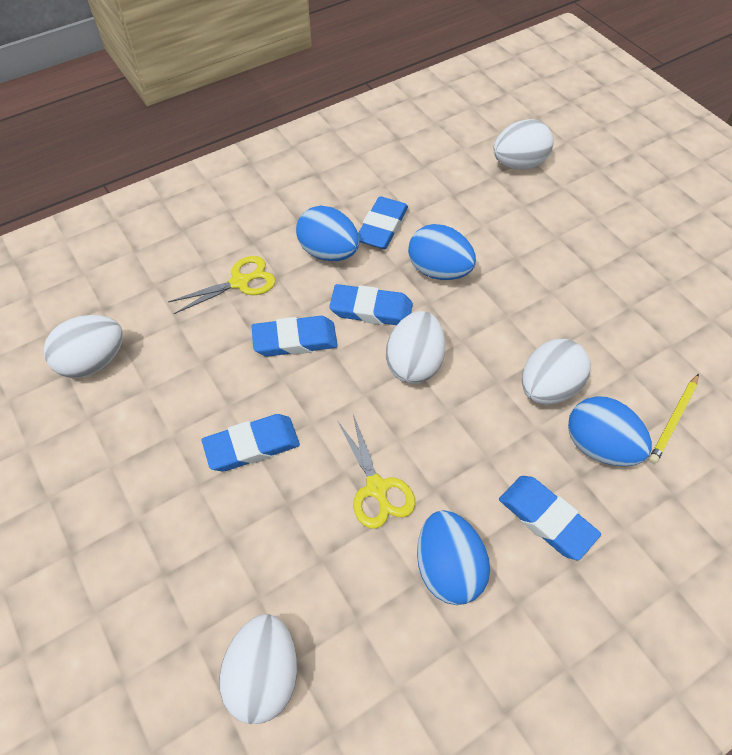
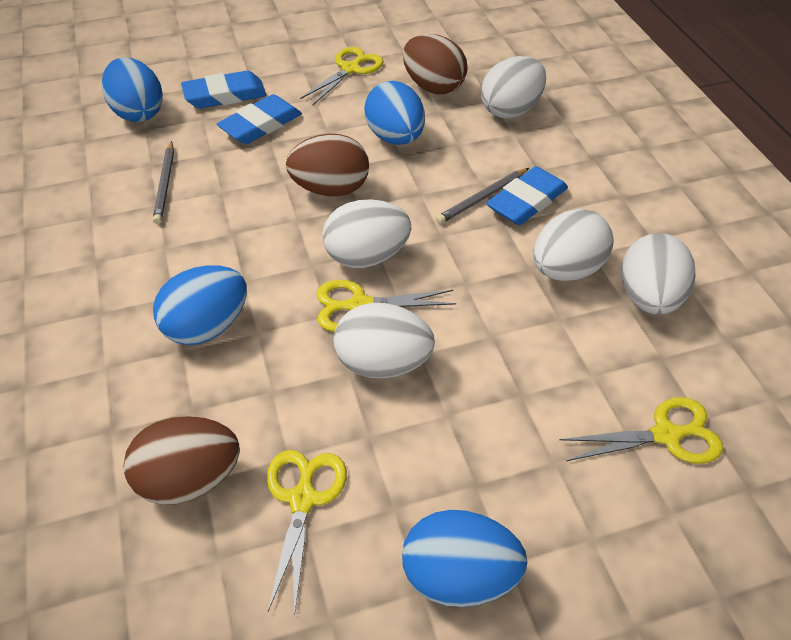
blue eraser: 5 -> 3
brown egg: 0 -> 3
grey pencil: 0 -> 2
yellow pencil: 1 -> 0
yellow scissors: 2 -> 4

